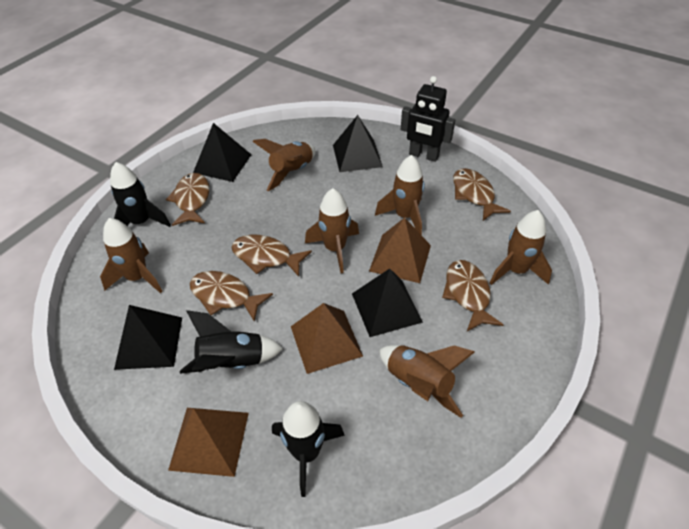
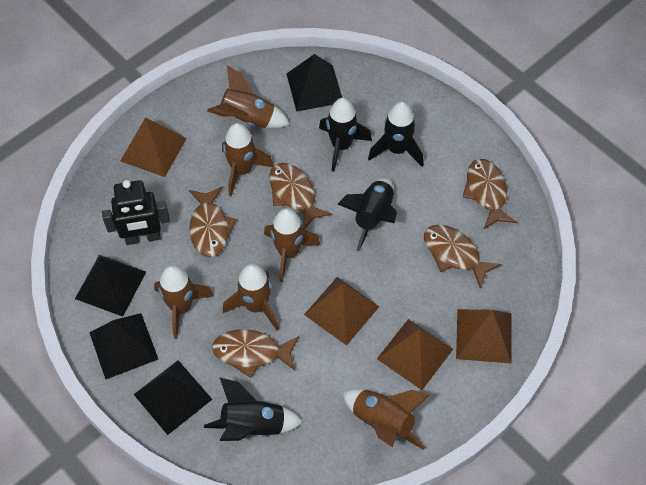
black rocket: 3 -> 4
brown pyramid: 3 -> 4

